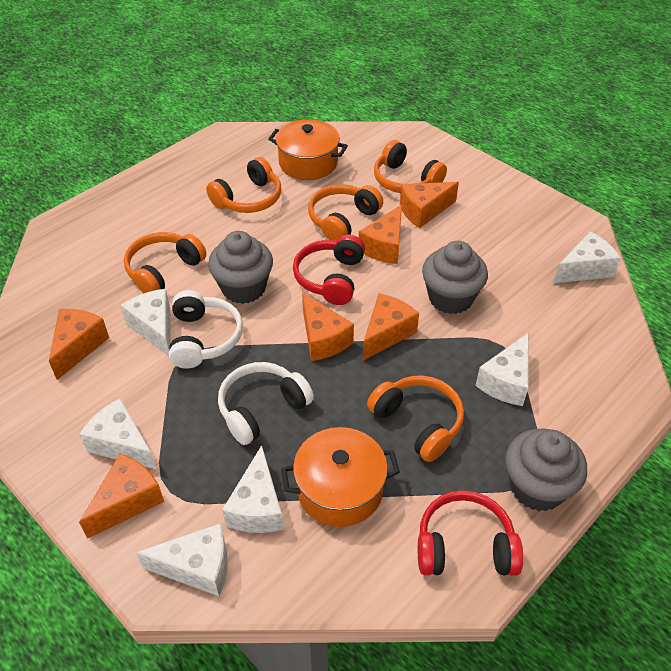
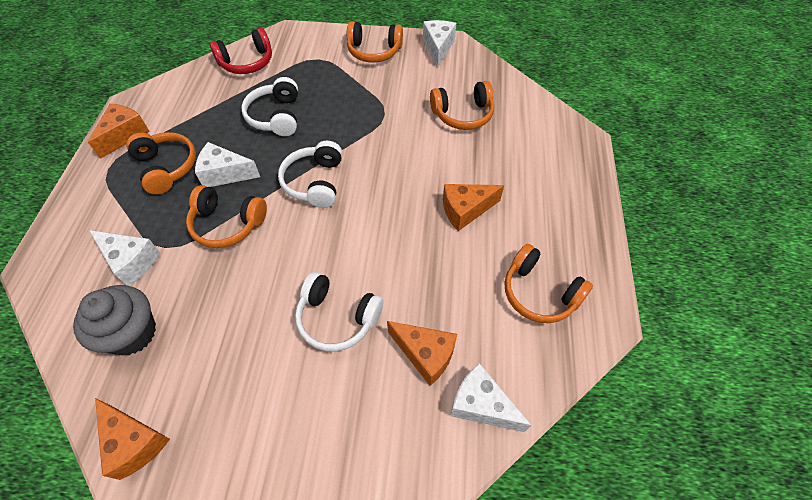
grey cupcake: 3 -> 1
orange cheese: 6 -> 4
orange pot: 2 -> 0
red headphones: 2 -> 1
white cheese: 6 -> 4
white headphones: 2 -> 3

